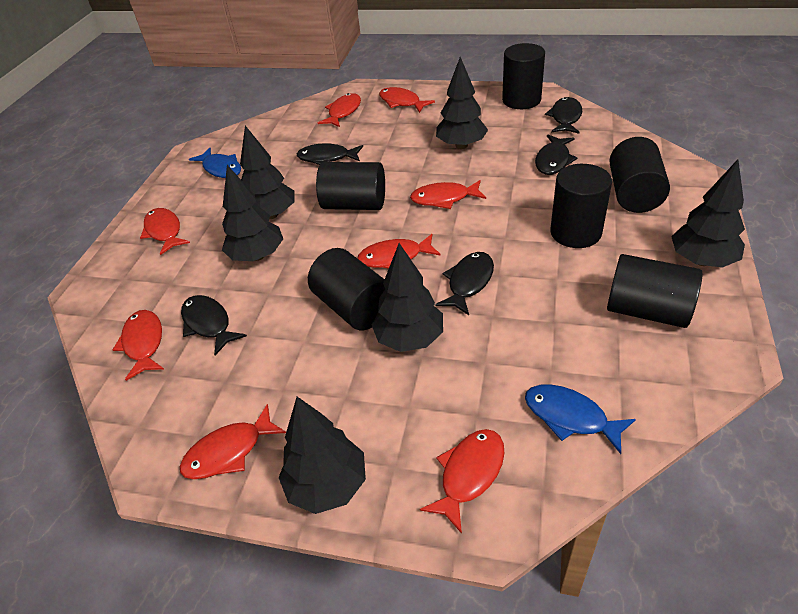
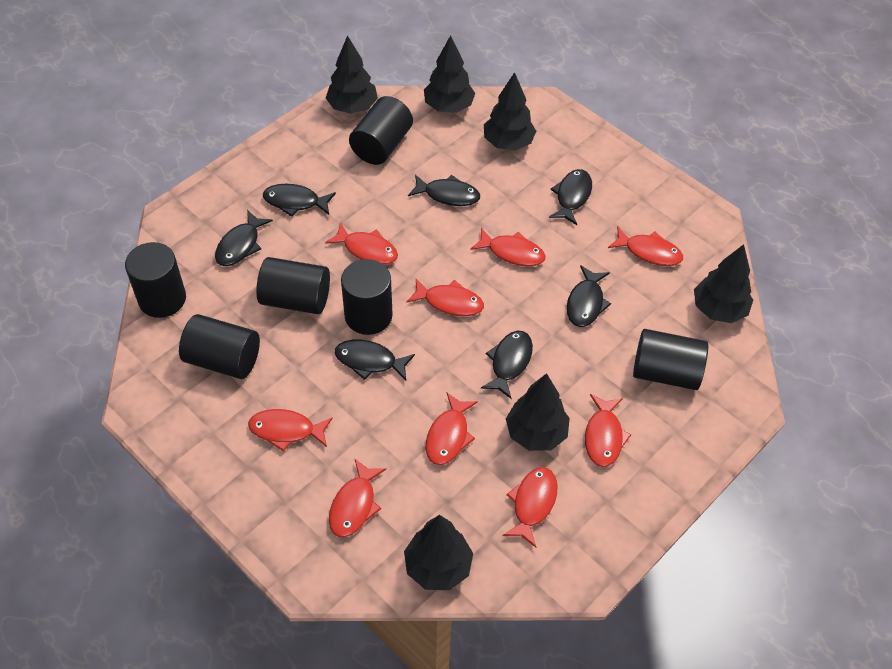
black fish: 5 -> 7
blue fish: 2 -> 0
red fish: 8 -> 9

